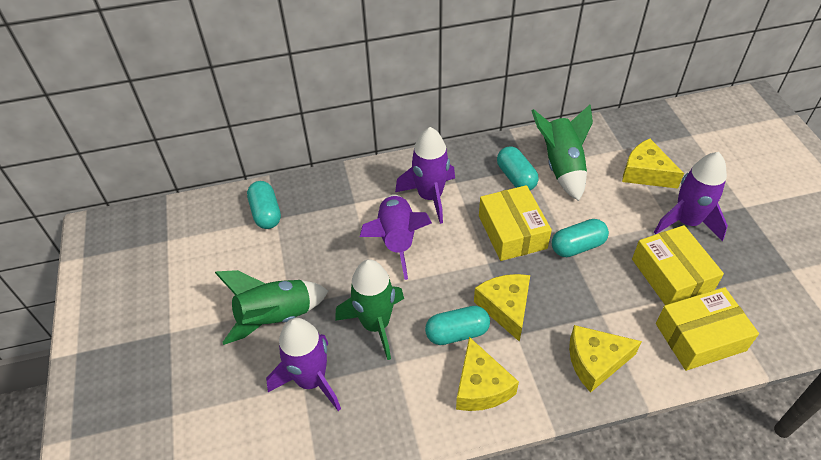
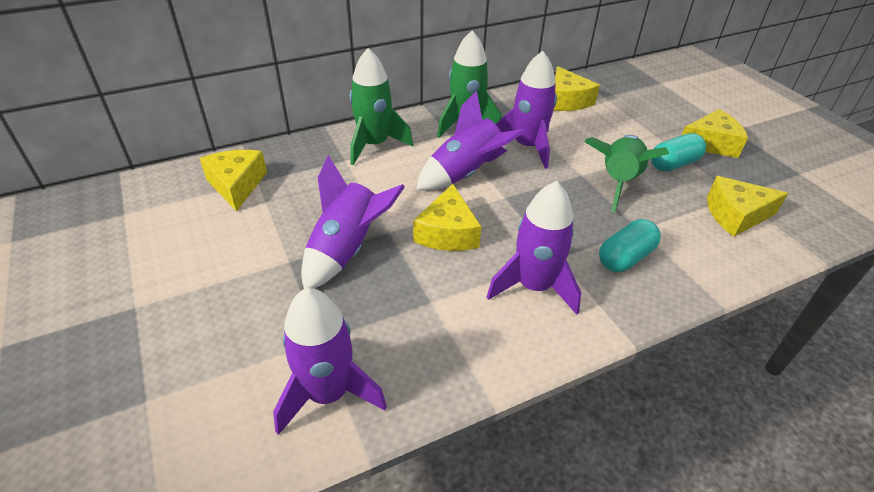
purple rocket: 4 -> 5
turquoise capsule: 4 -> 2
yellow box: 3 -> 0
yellow cheese: 4 -> 5

